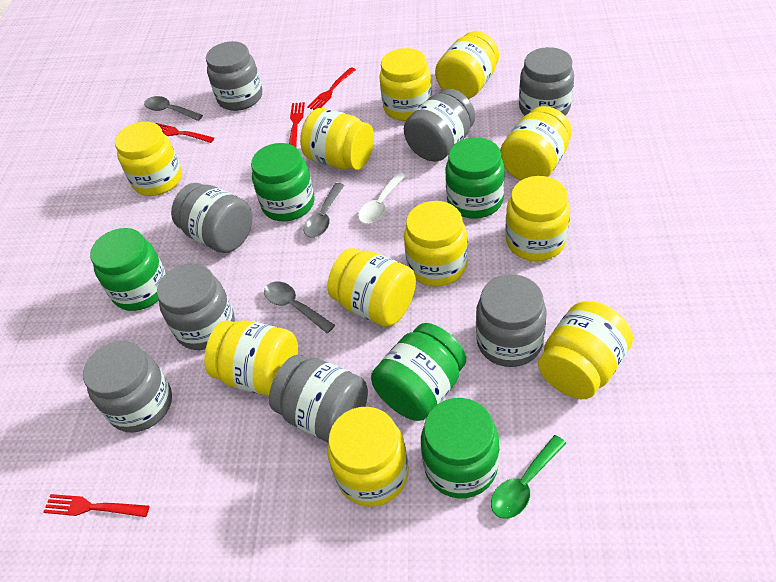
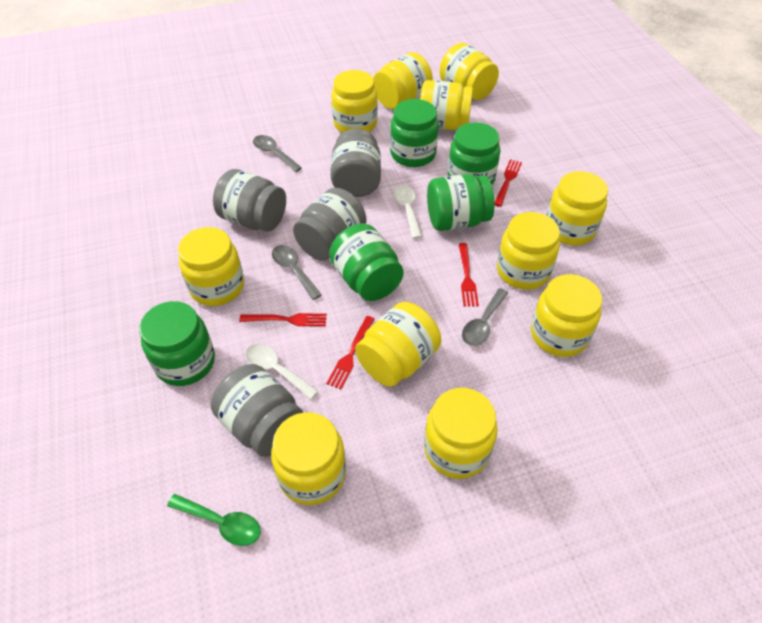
grey jar: 8 -> 4
white spoon: 1 -> 2

